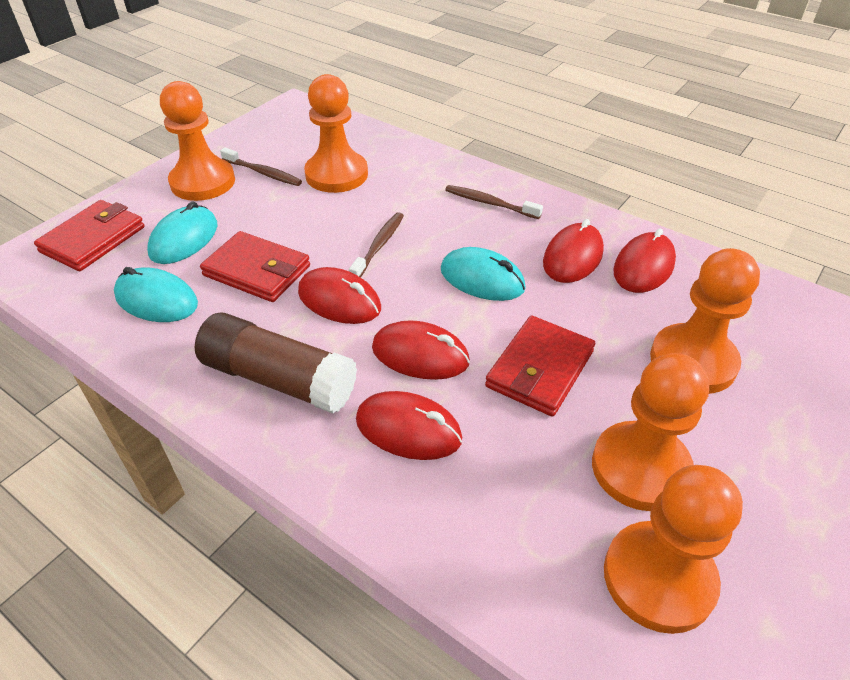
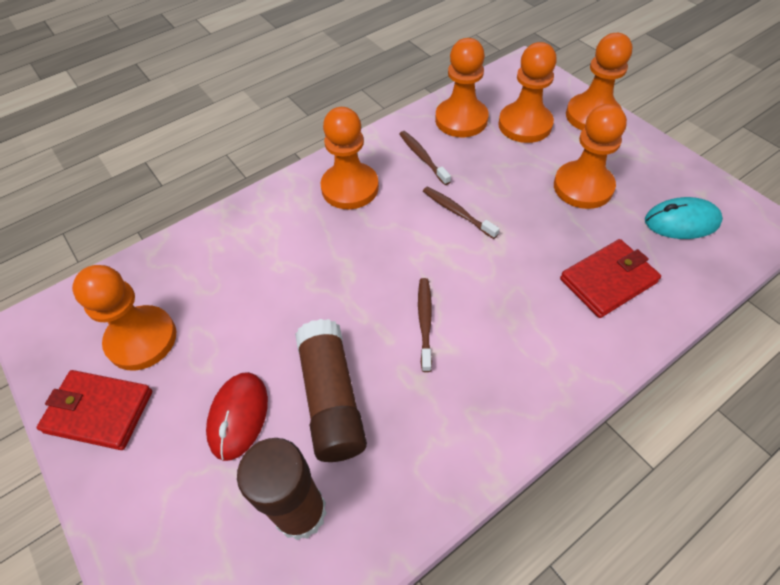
brown glue stick: 1 -> 2
orange pawn: 5 -> 6
red mouse: 5 -> 1
red wallet: 3 -> 2
turquoise mouse: 3 -> 1

